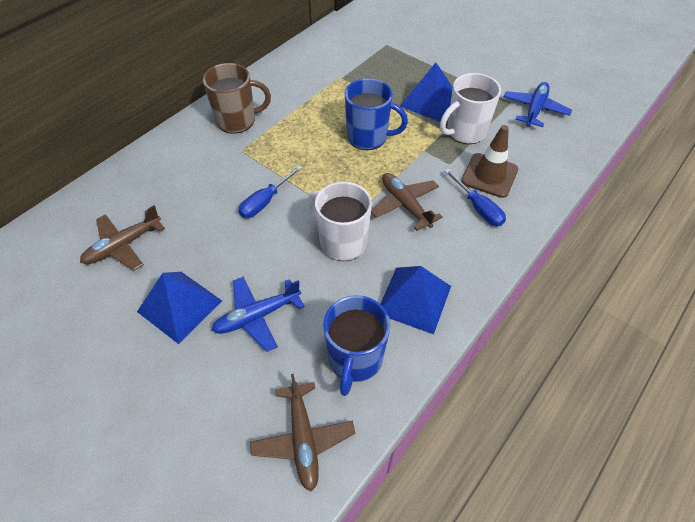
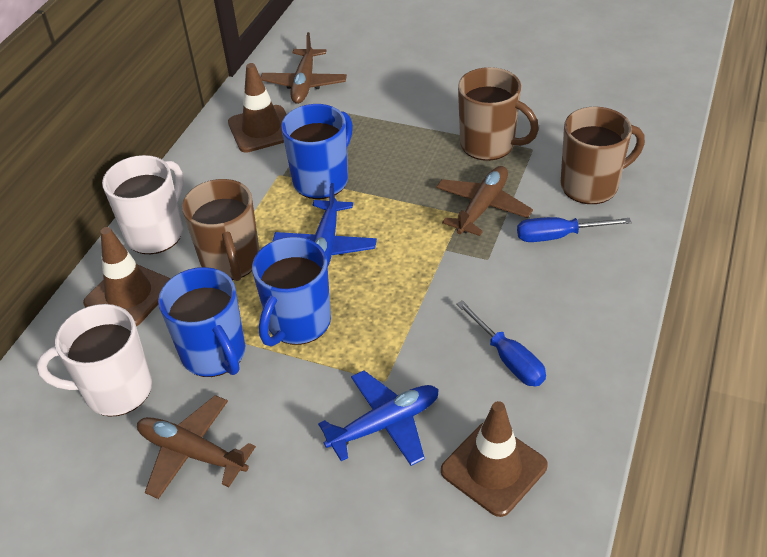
blue mug: 2 -> 3
blue pyramid: 3 -> 0
brown mug: 1 -> 3
brown traffic cone: 1 -> 3

